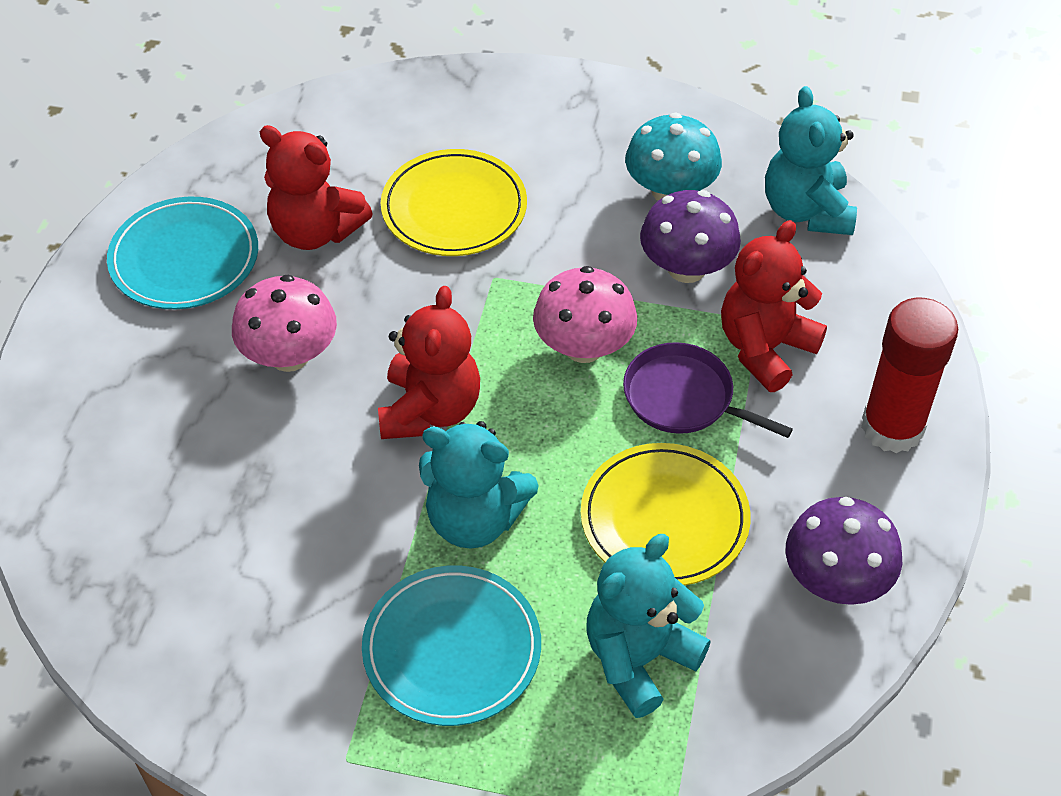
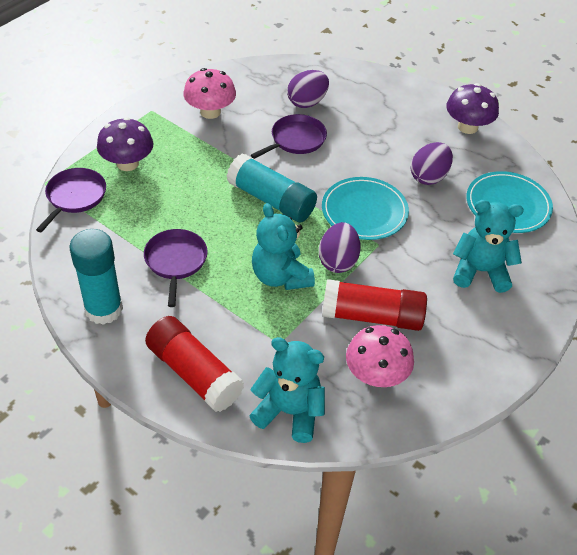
purple egg: 0 -> 3
purple pan: 1 -> 3
red glue stick: 1 -> 2
red teddy bear: 3 -> 0
turquoise glue stick: 0 -> 2
turquoise mushroom: 1 -> 0
yellow plate: 2 -> 0

